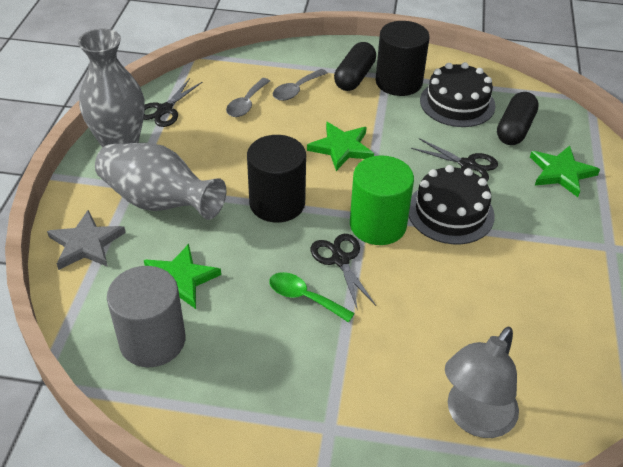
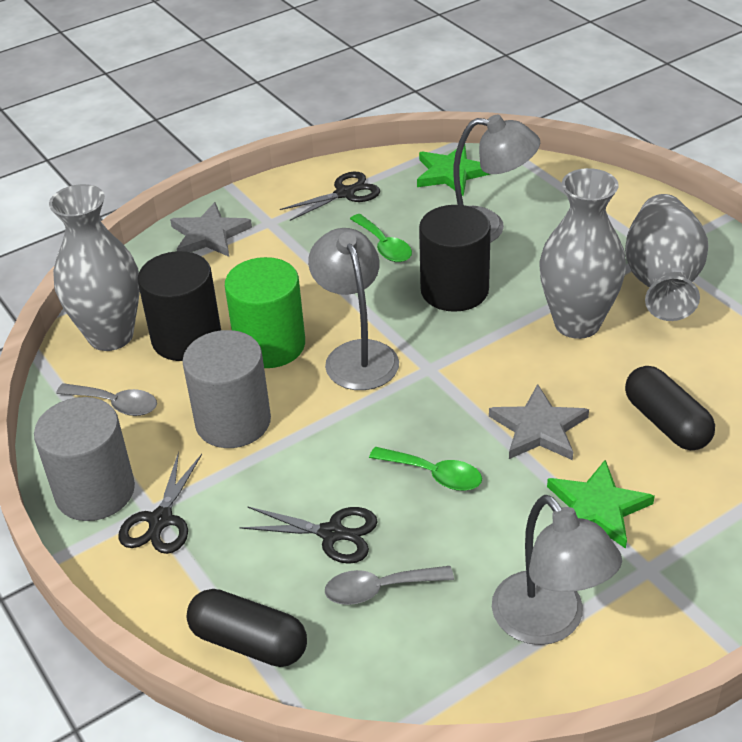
black cake: 2 -> 0
green spoon: 1 -> 2
green star: 3 -> 2
grey cylinder: 1 -> 2
grey lamp: 1 -> 3
grey star: 1 -> 2
grey vase: 2 -> 3

